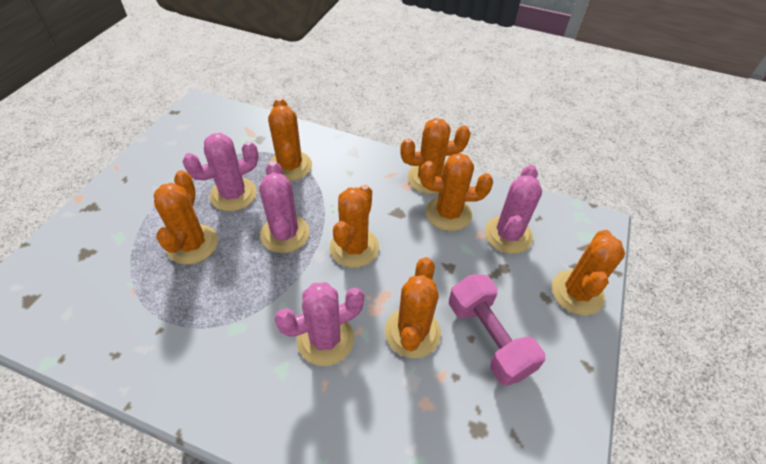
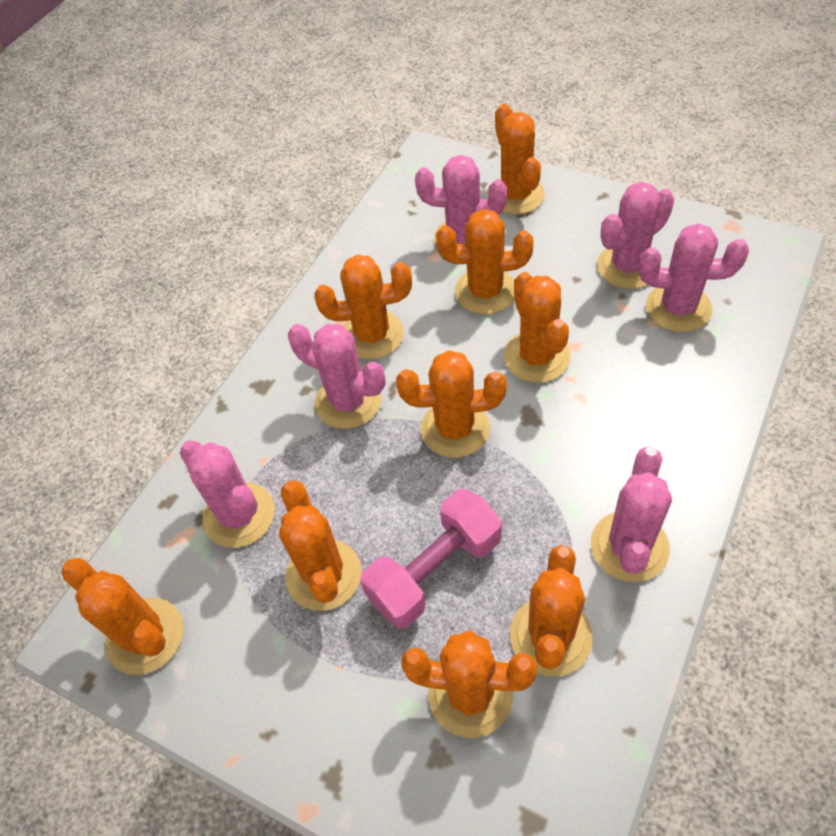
orange cactus: 7 -> 9
pink cactus: 4 -> 6

